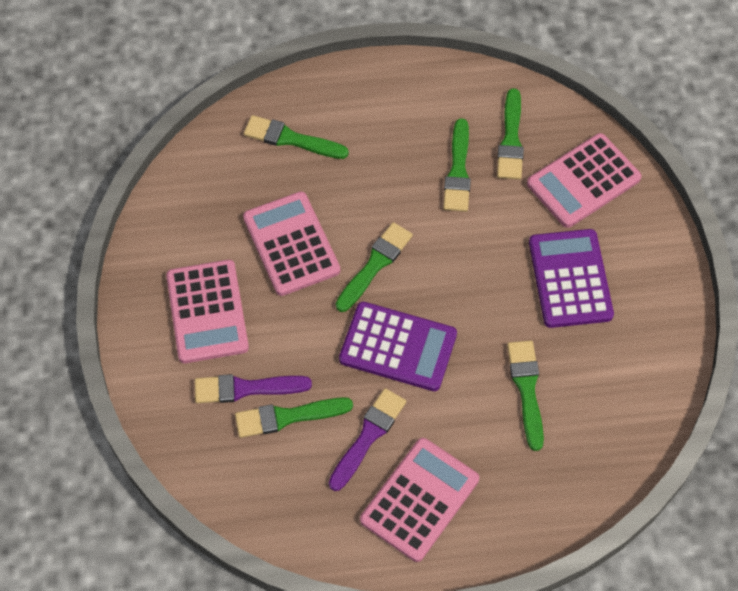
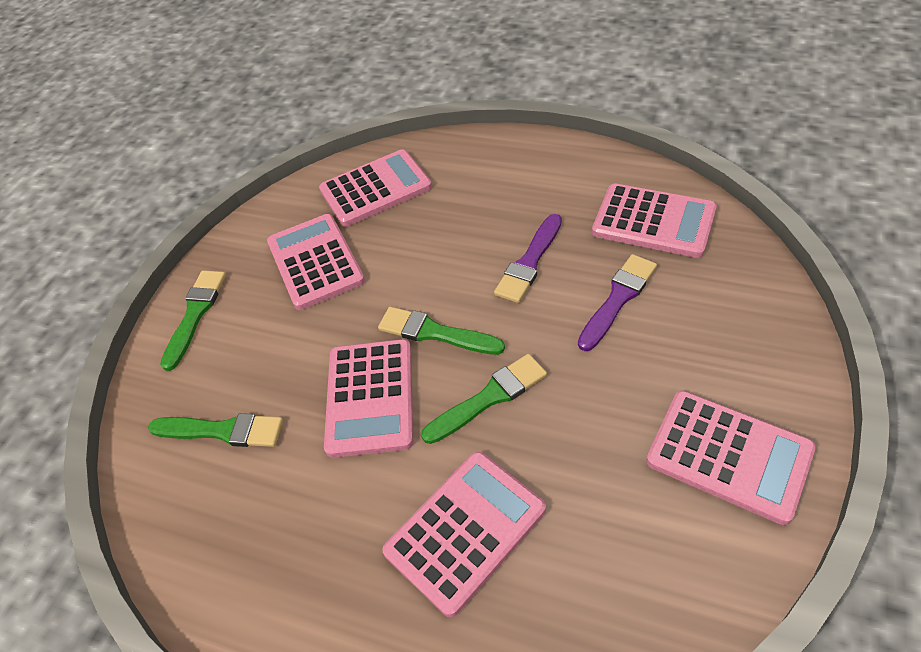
green brush: 6 -> 4
pink calculator: 4 -> 6
purple calculator: 2 -> 0

